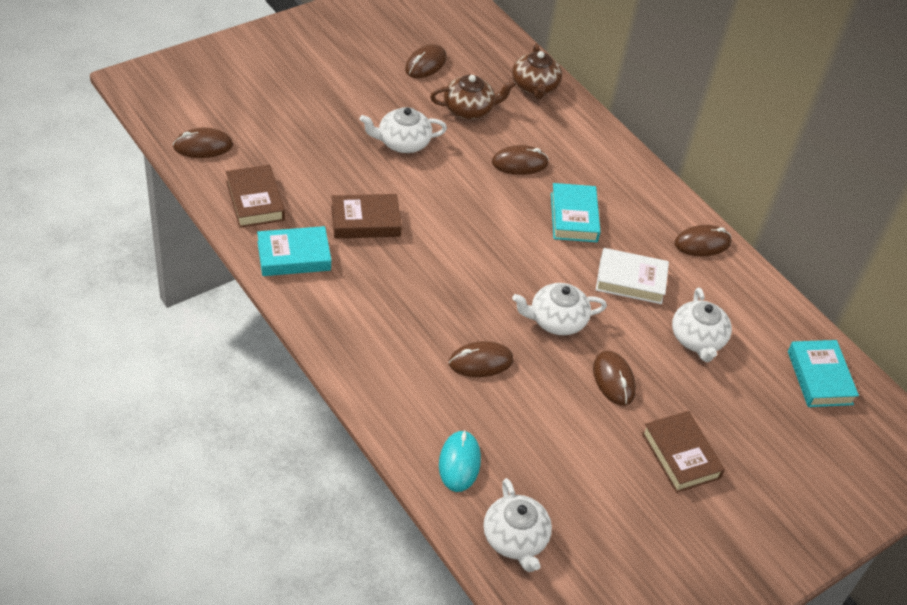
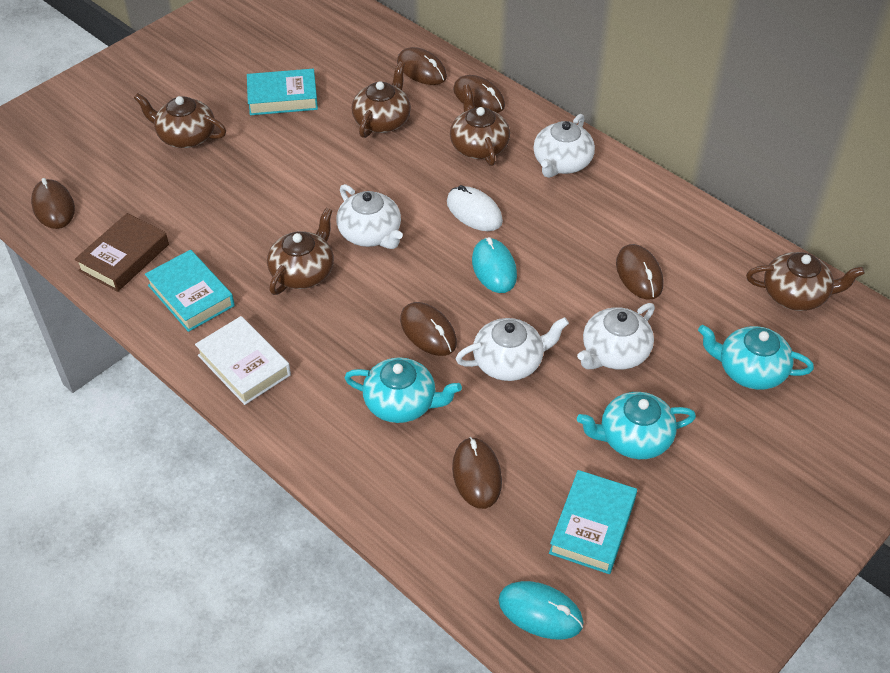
brown book: 3 -> 1
brown teapot: 2 -> 5
turquoise mouse: 1 -> 2
turquoise teapot: 0 -> 3
white mouse: 0 -> 1

